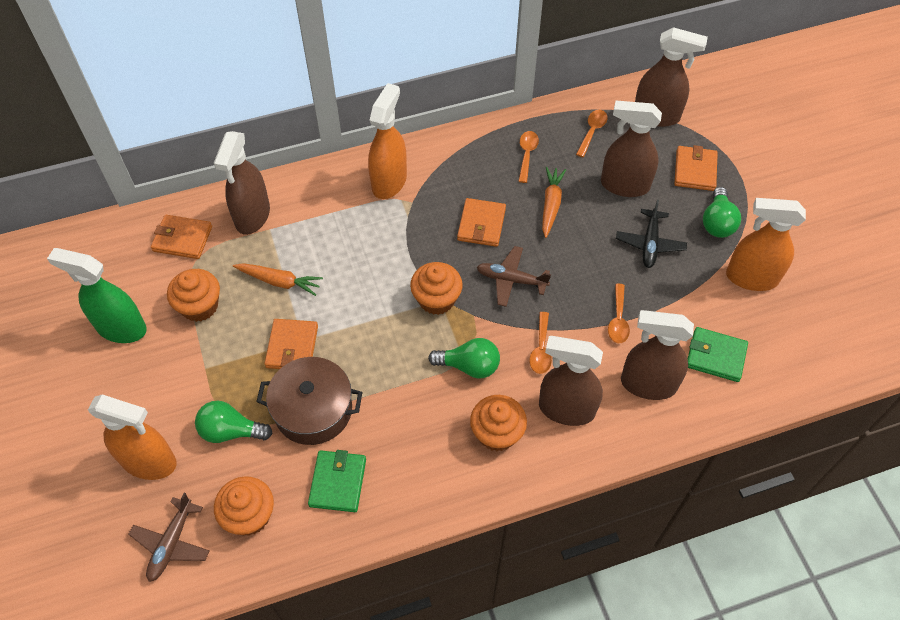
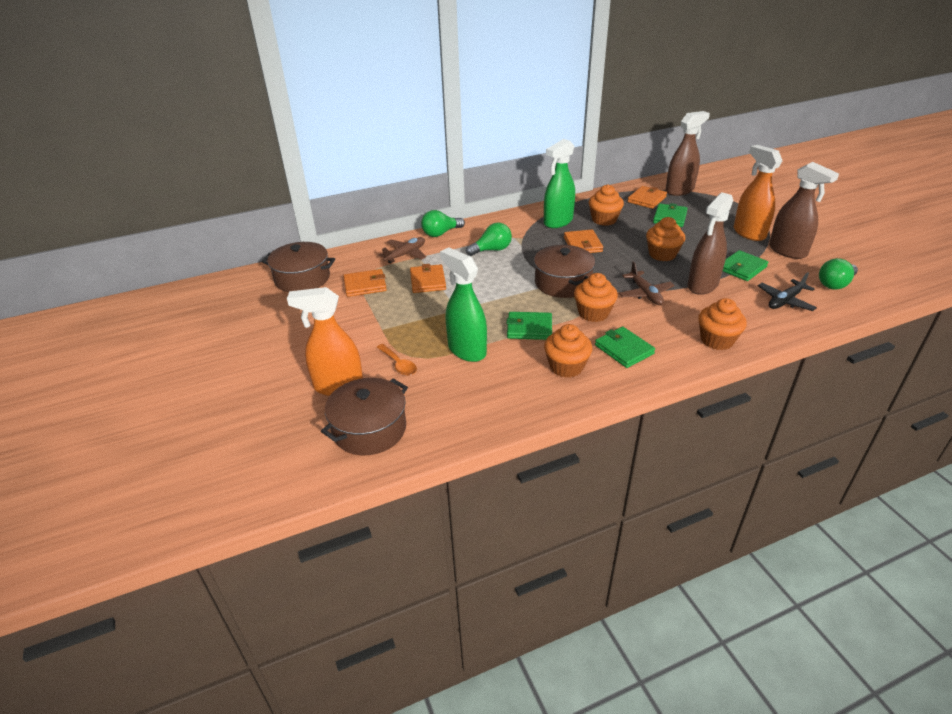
brown pot: 1 -> 3
brown spray bottle: 5 -> 3
green spray bottle: 1 -> 2
green wallet: 2 -> 4
orange carrot: 2 -> 0
orange cupcake: 4 -> 5
orange spoon: 4 -> 1
orange spray bottle: 3 -> 2

